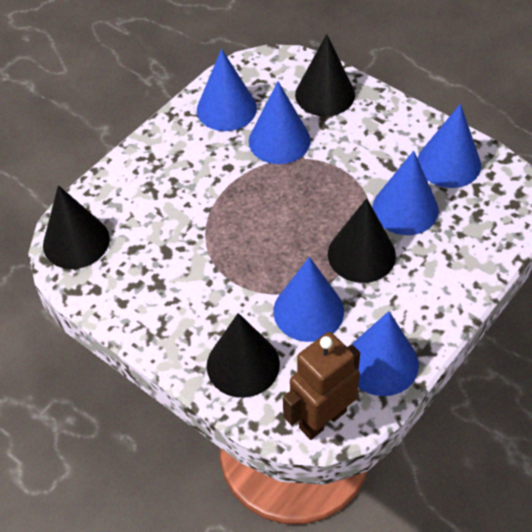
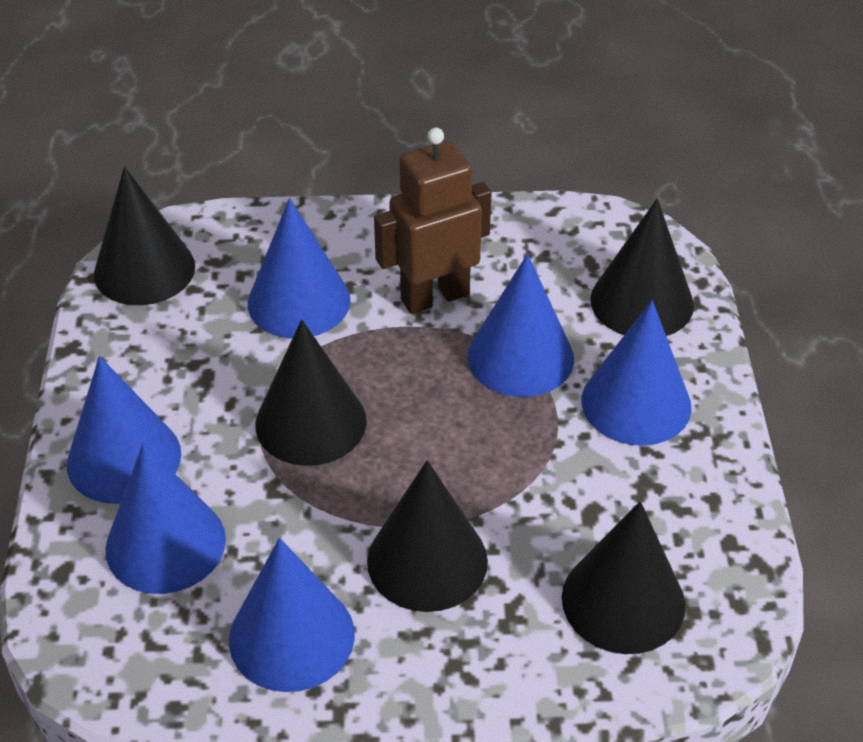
black cone: 4 -> 5

